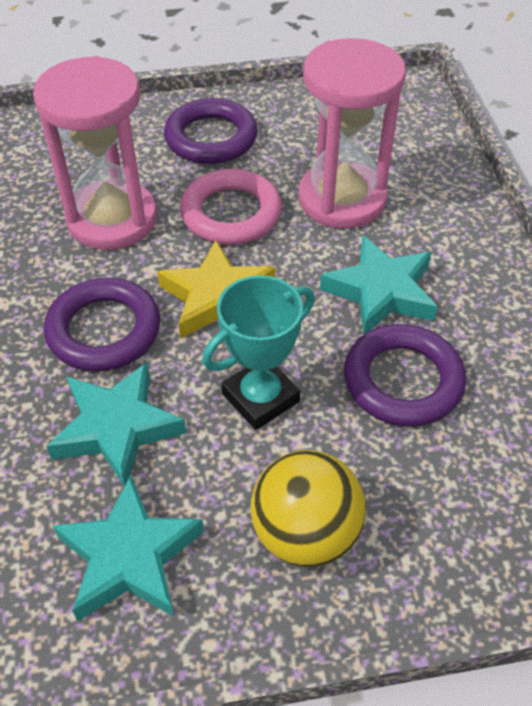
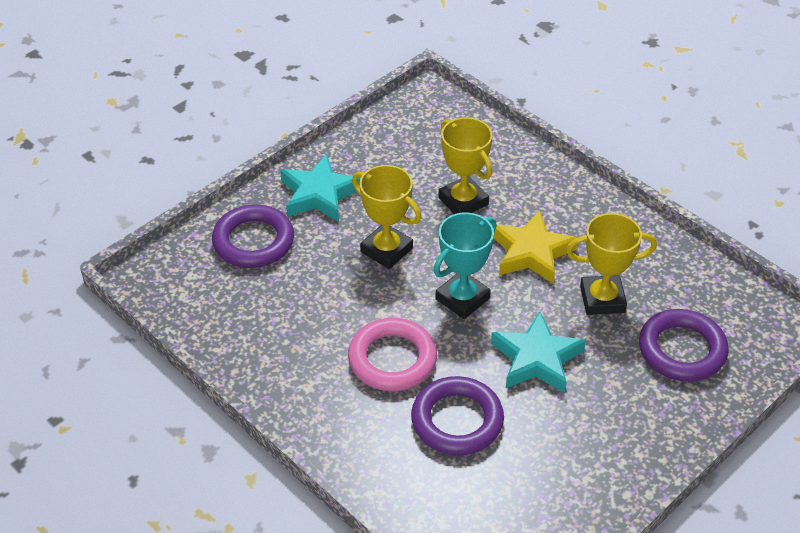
pink hourglass: 2 -> 0
turquoise star: 3 -> 2
yellow ball: 1 -> 0
yellow trophy: 0 -> 3

